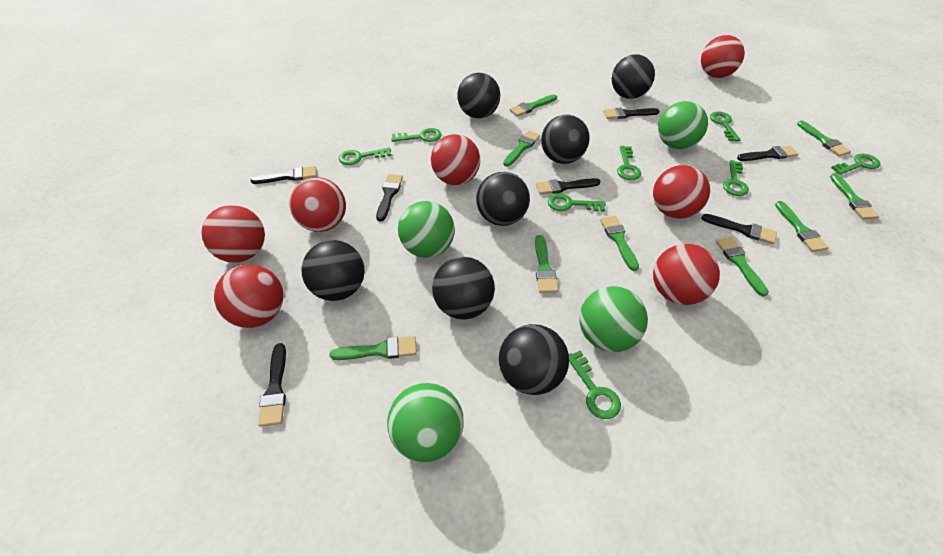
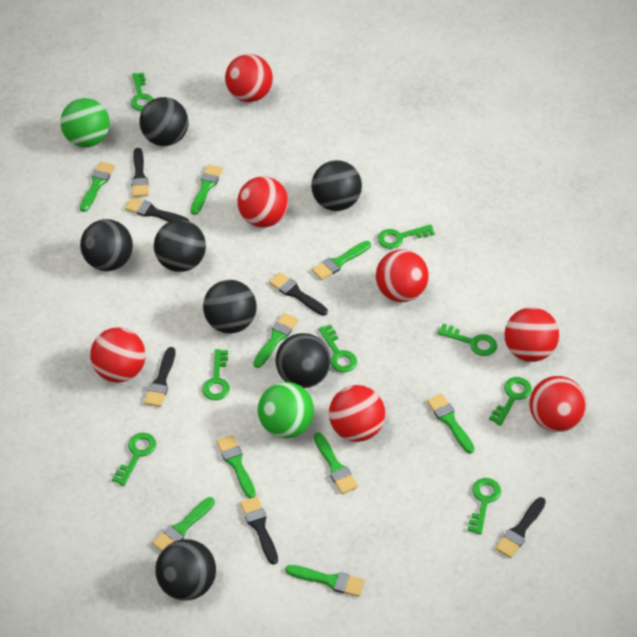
black brush: 7 -> 6
green ball: 4 -> 2

